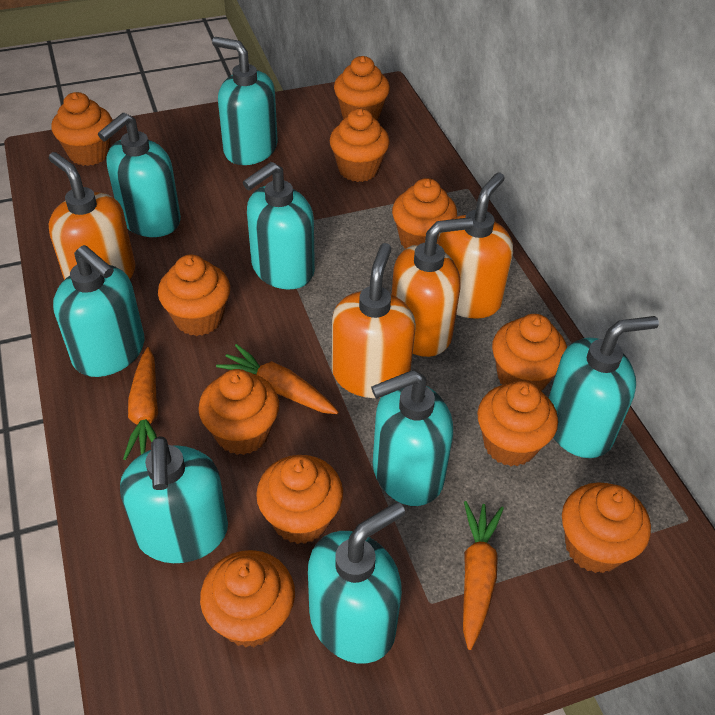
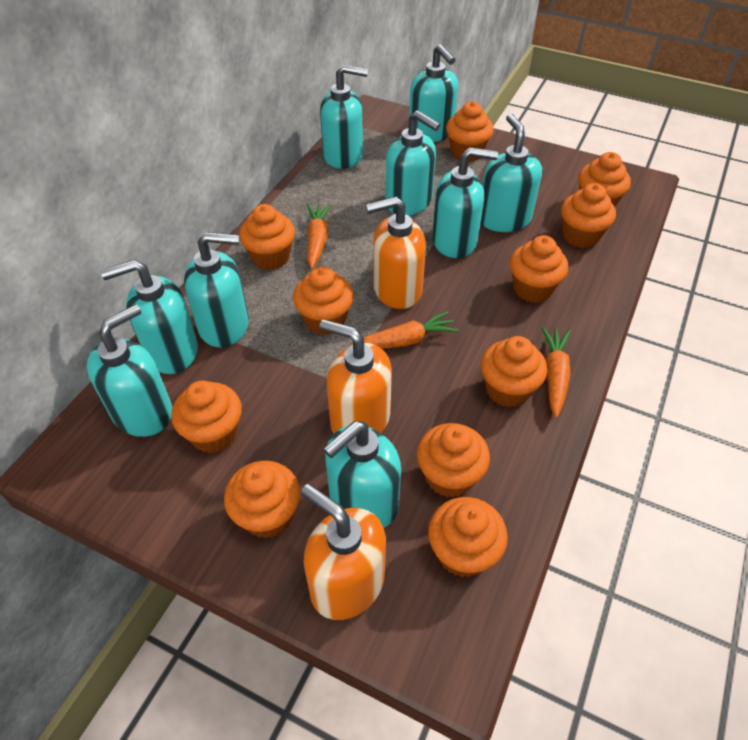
orange soap dispenser: 4 -> 3
turquoise soap dispenser: 8 -> 9

